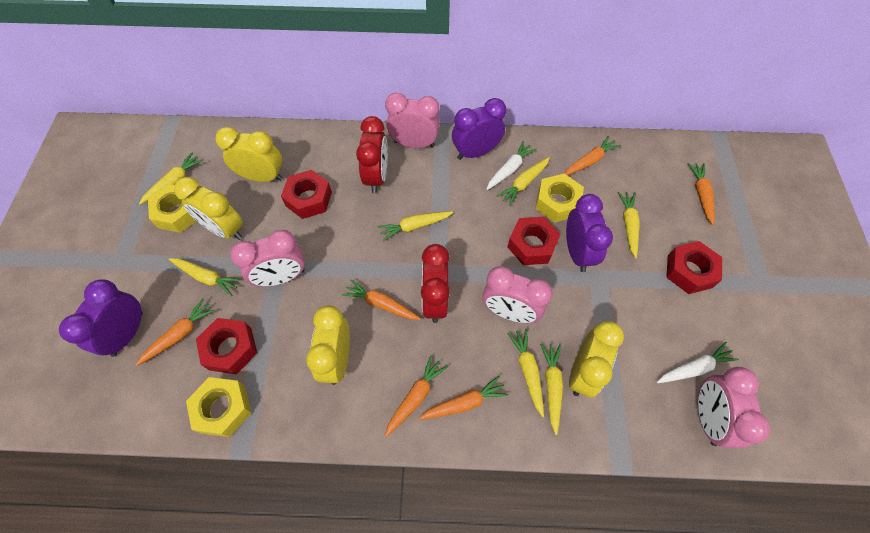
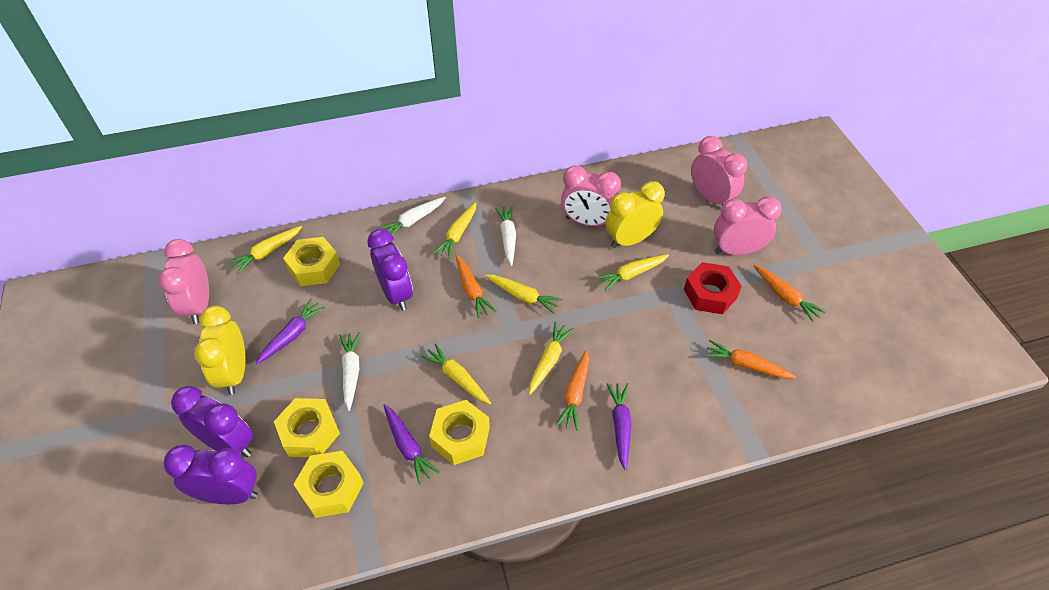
orange carrot: 6 -> 4
purple carrot: 0 -> 3
red clock: 2 -> 0
red nut: 4 -> 1
white carrot: 2 -> 3
yellow carrot: 7 -> 6
yellow clock: 4 -> 2
yellow nut: 3 -> 4

